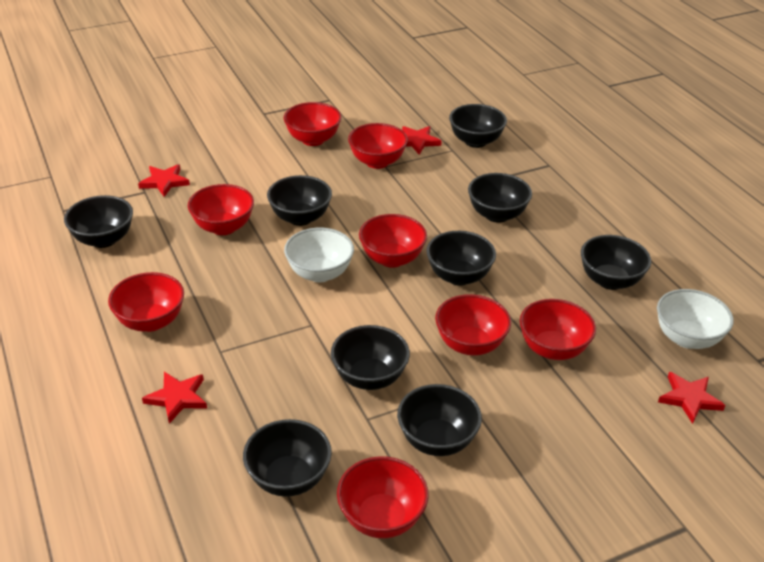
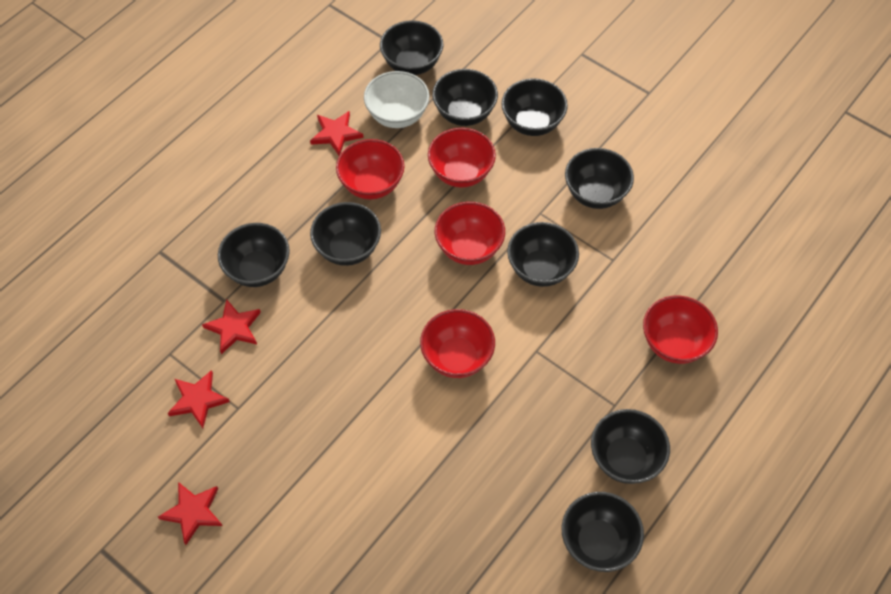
red bowl: 8 -> 5
white bowl: 2 -> 1

